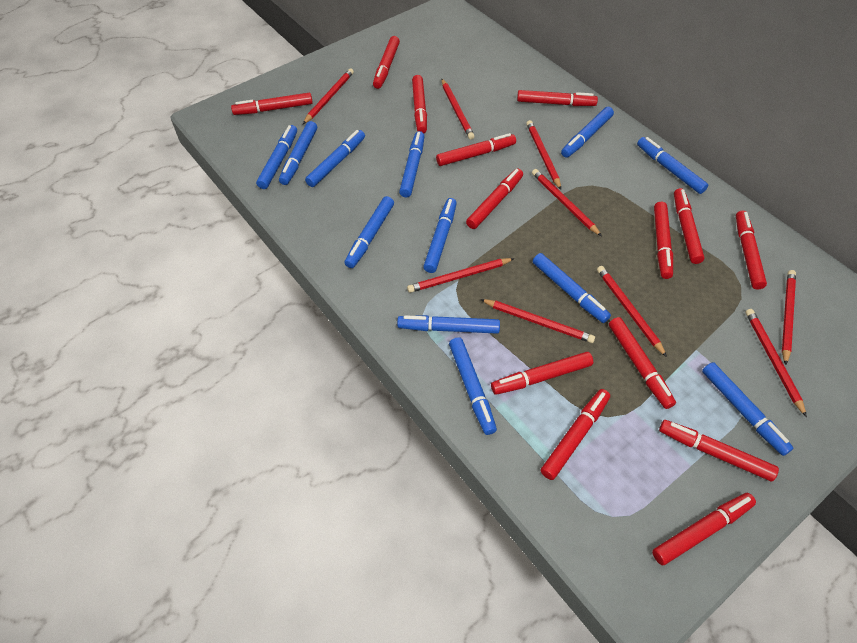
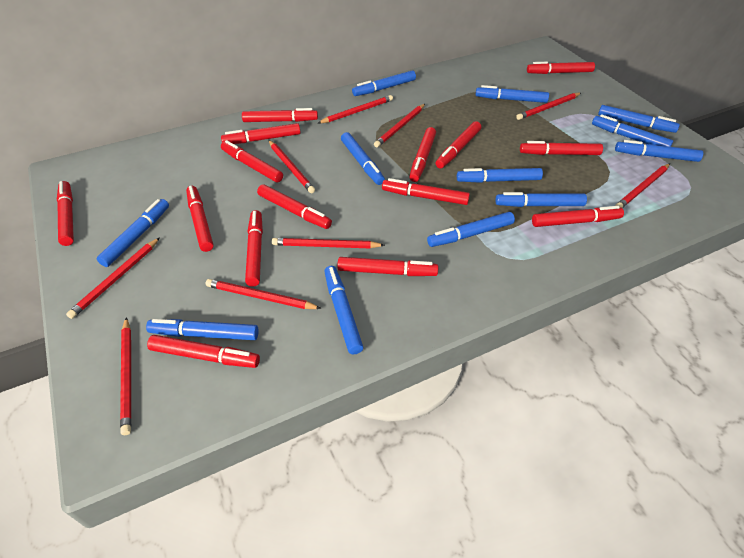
red marker: 14 -> 15

